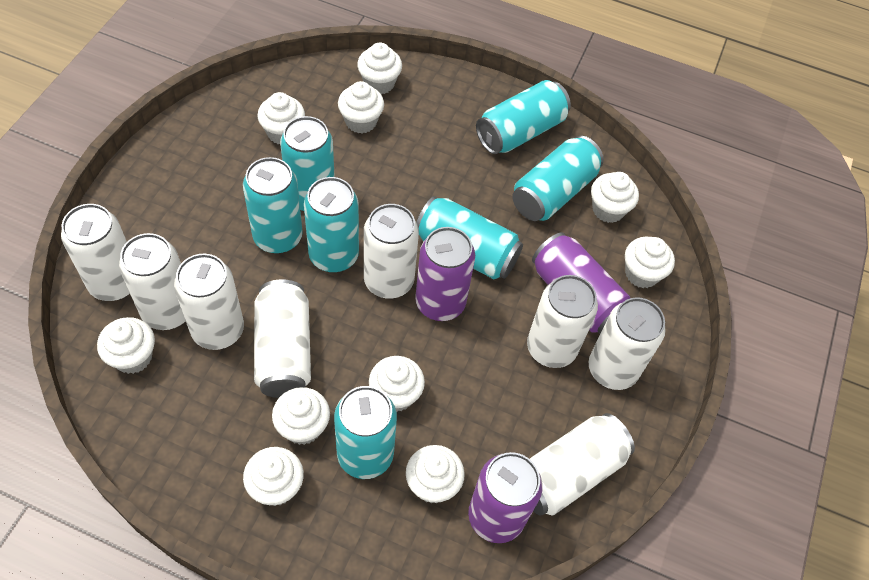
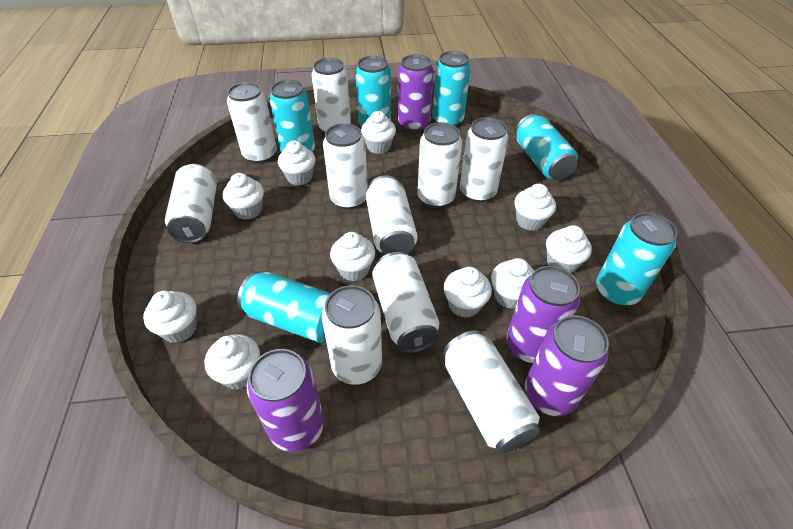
purple can: 3 -> 4
turquoise can: 7 -> 6
white can: 8 -> 10

